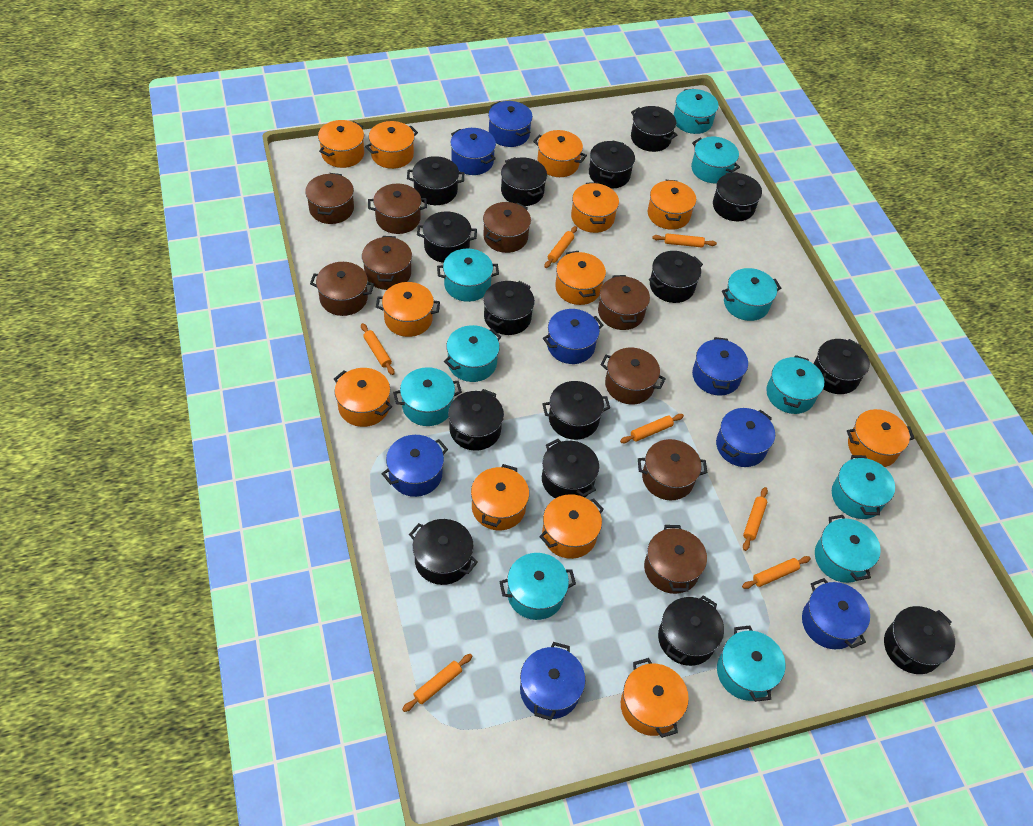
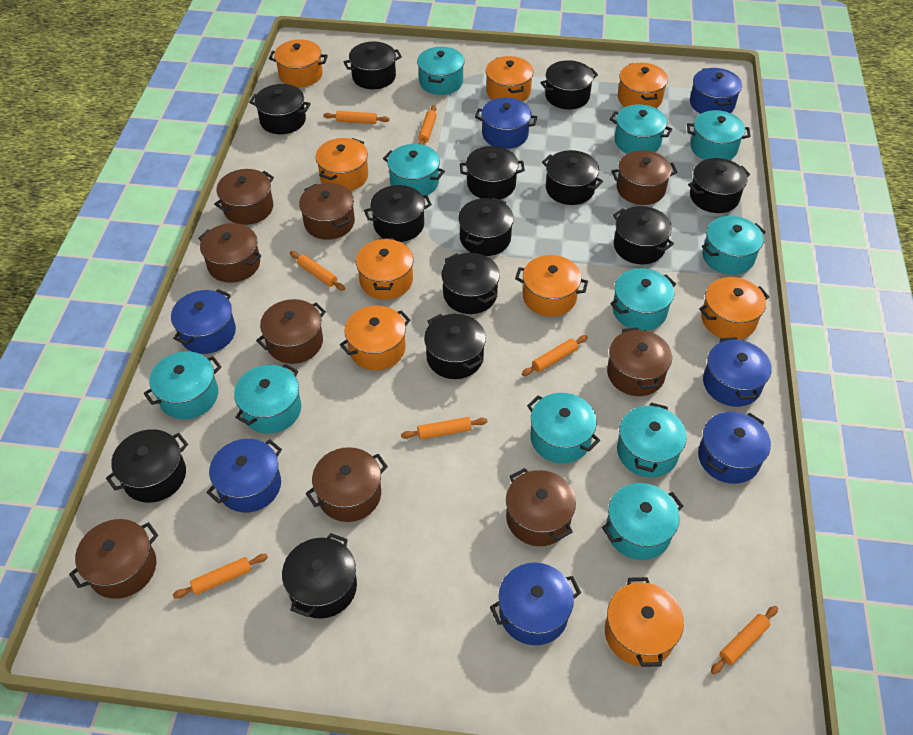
black pot: 15 -> 13
blue pot: 8 -> 7
orange pot: 12 -> 9

